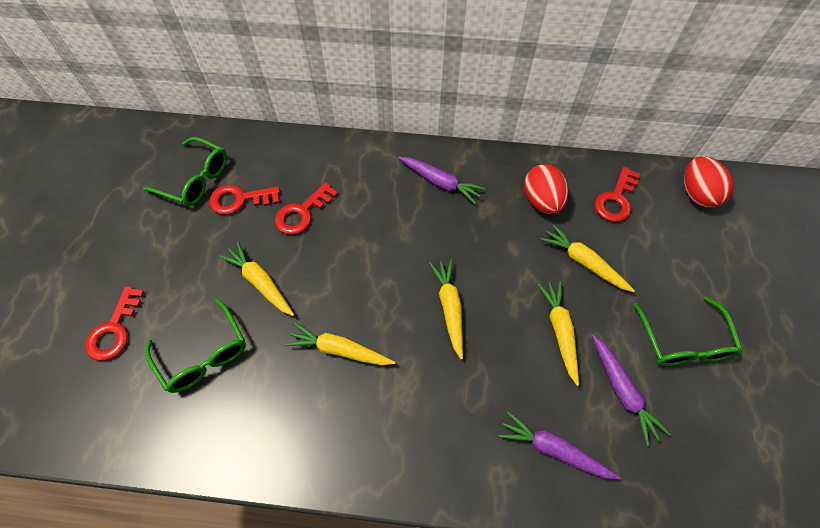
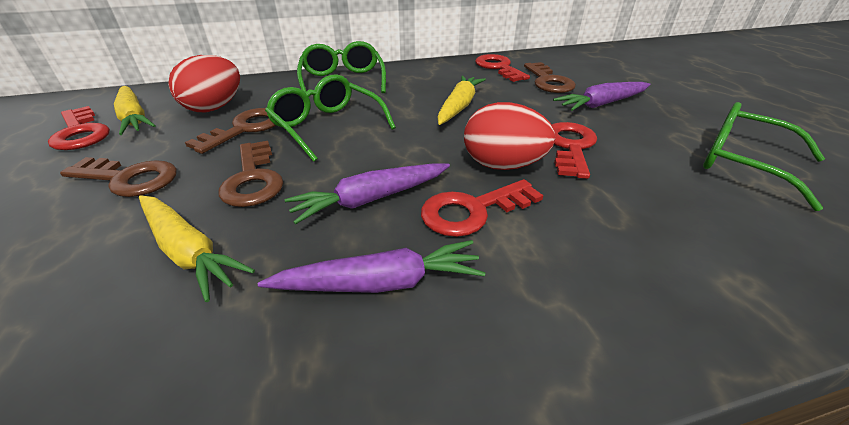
brown key: 0 -> 4
yellow carrot: 5 -> 3

